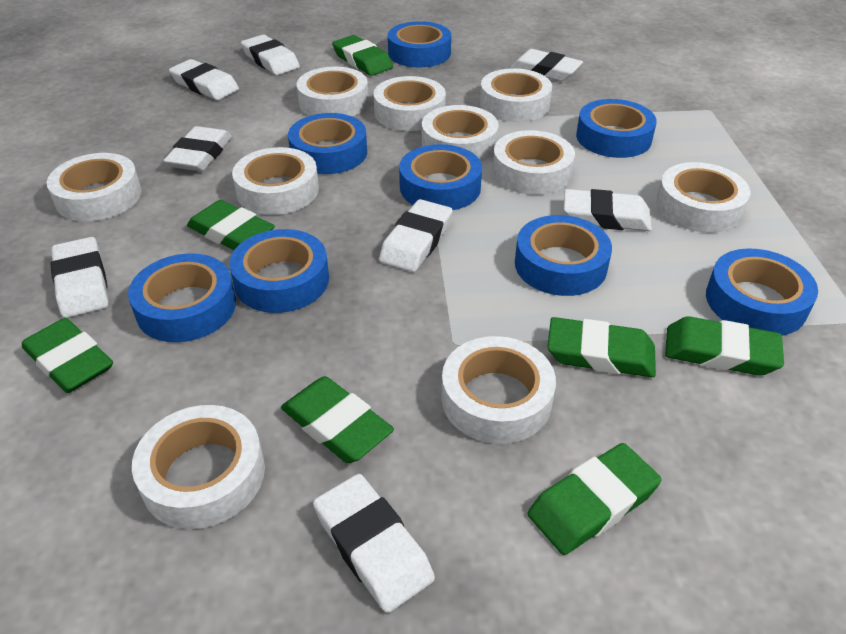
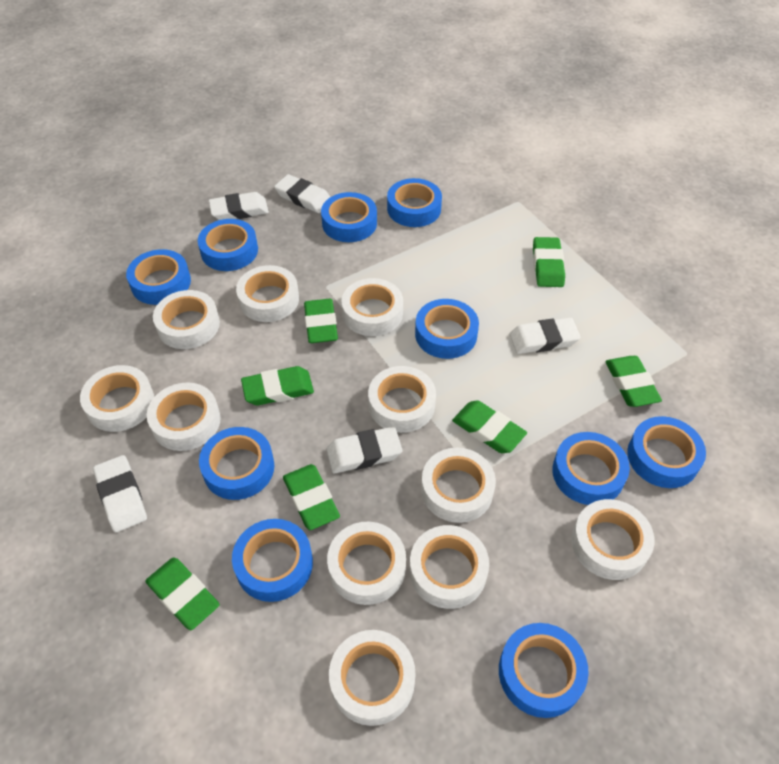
blue tape: 8 -> 10
white eraser: 8 -> 5
white tape: 10 -> 11

